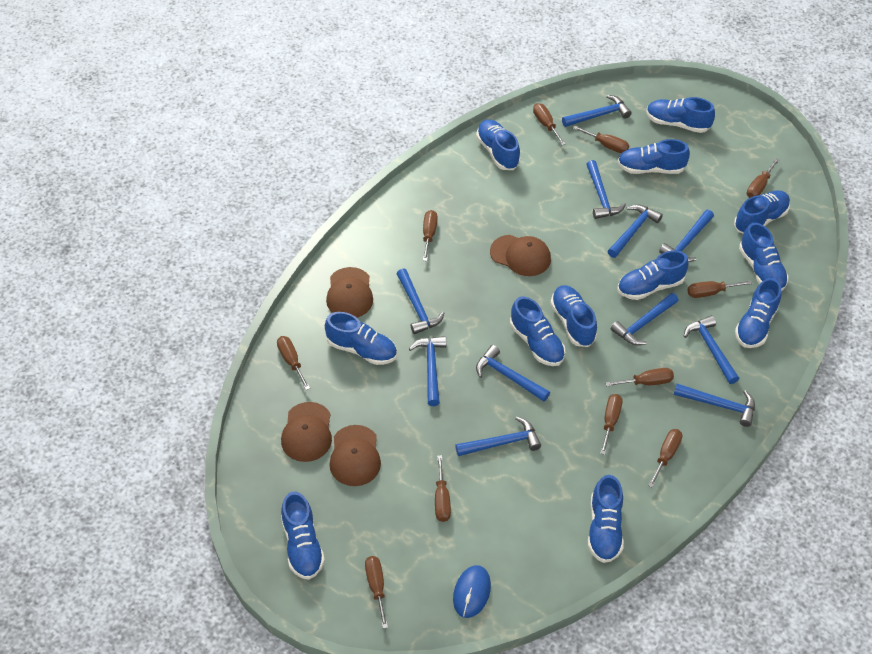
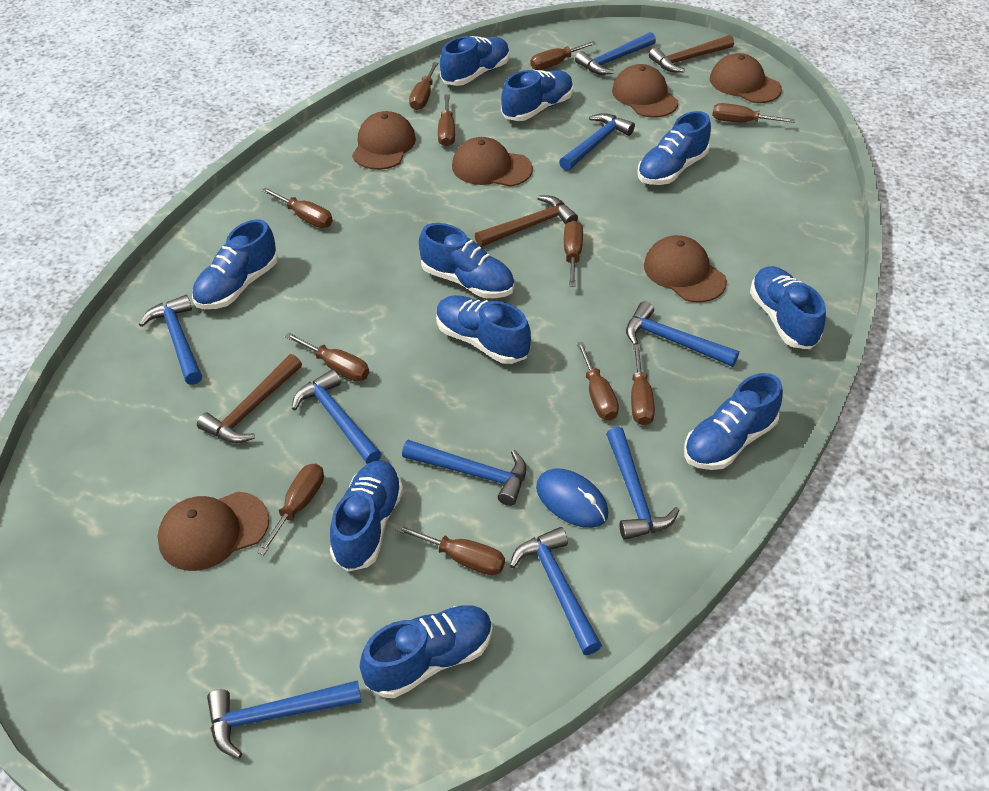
blue hammer: 11 -> 9
blue shoe: 12 -> 10
brown cap: 4 -> 6
brown hammer: 0 -> 3

